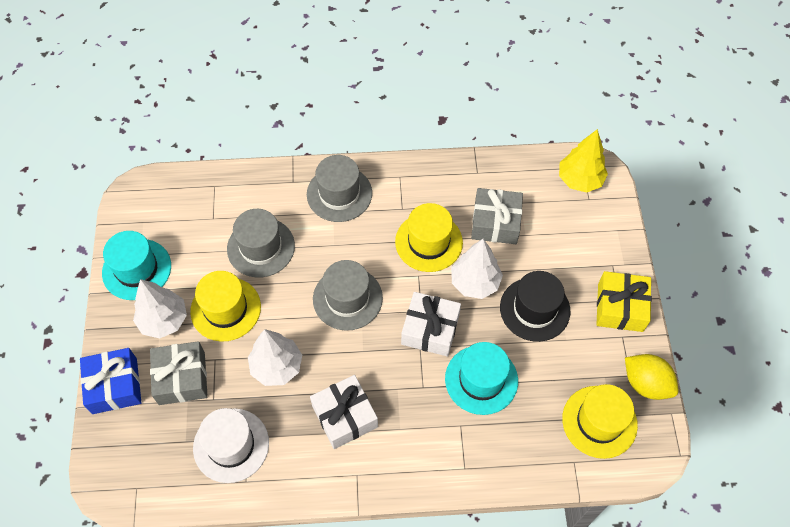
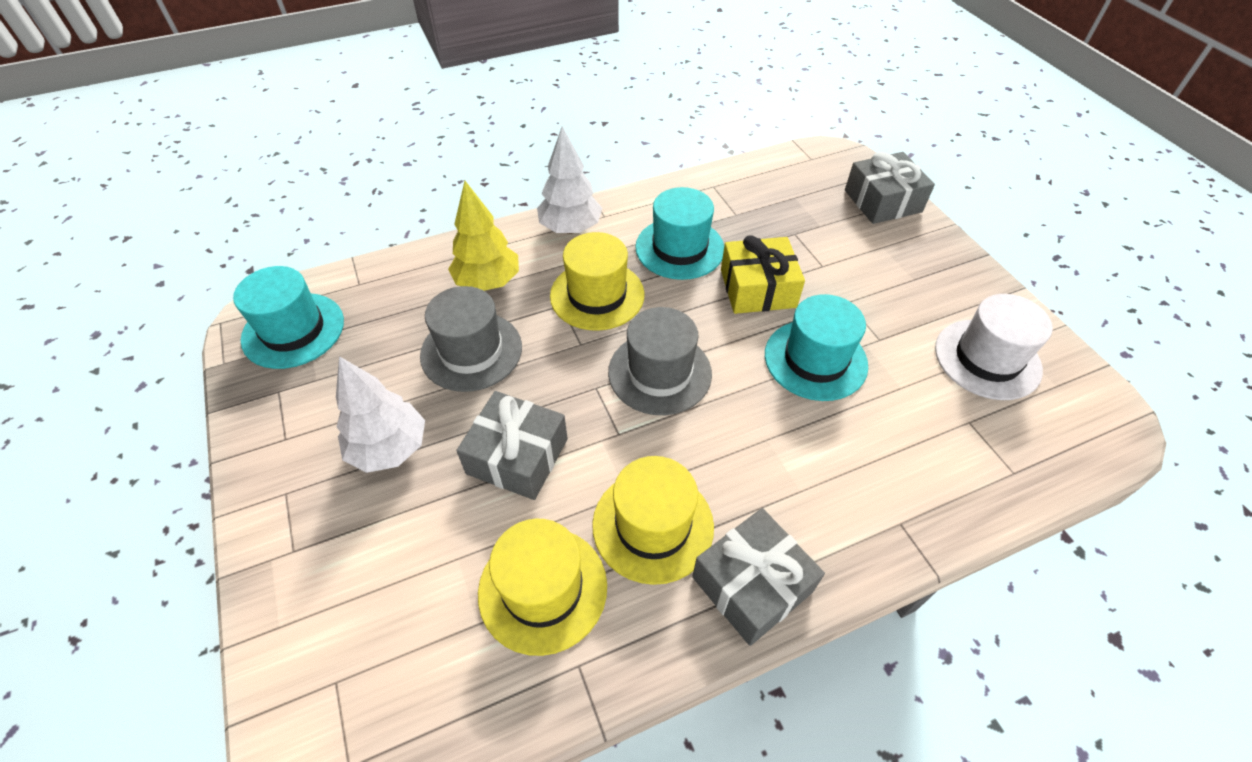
black hat: 1 -> 0
blue gift: 1 -> 0
grey gift: 2 -> 3
grey hat: 3 -> 2
turquoise hat: 2 -> 3
white gift: 2 -> 0
white tree: 3 -> 2
yellow lemon: 1 -> 0

